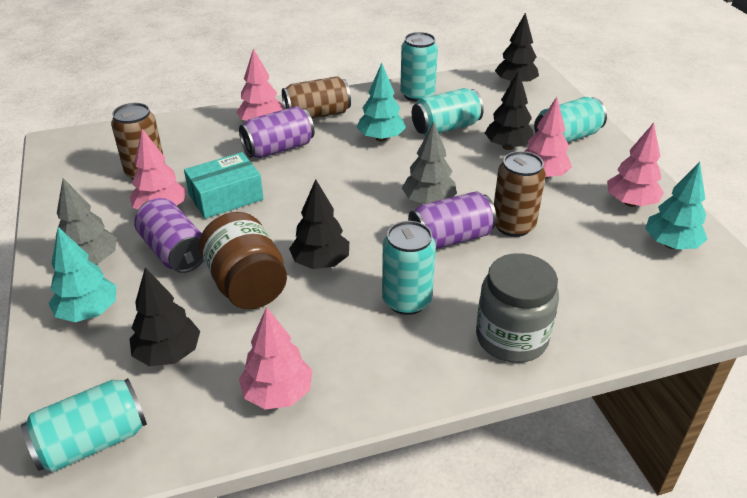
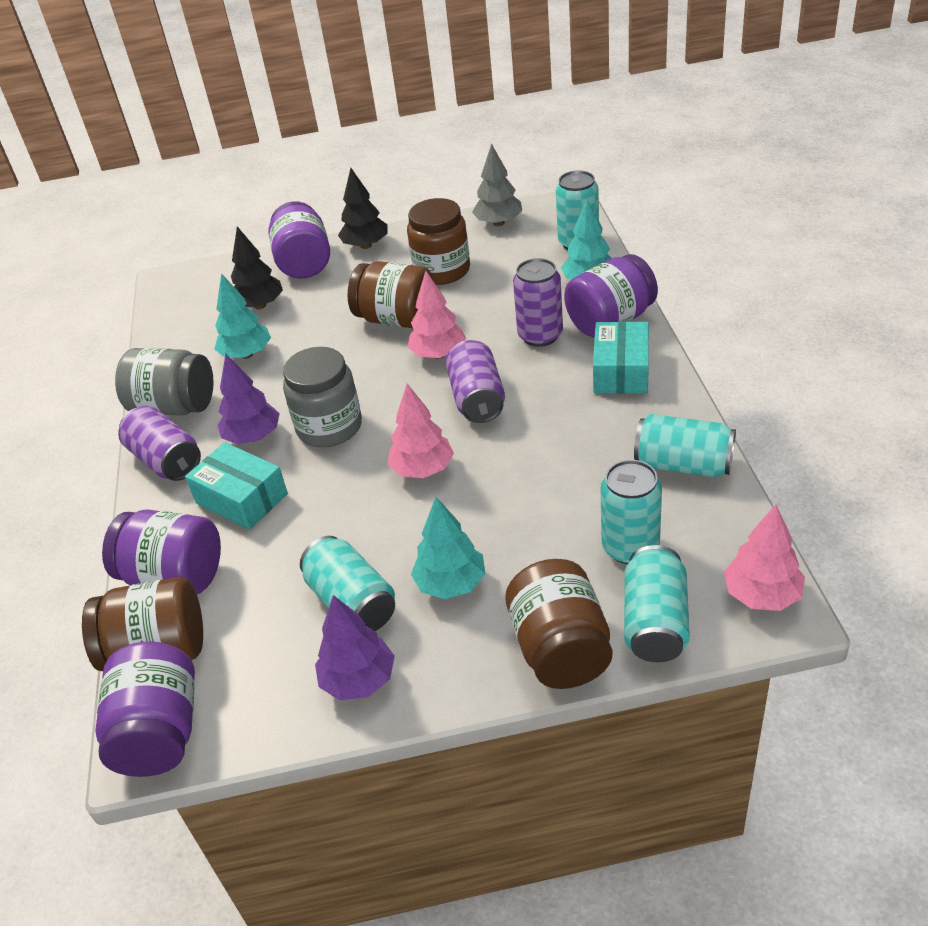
black tree: 4 -> 2
brown can: 3 -> 0
brown jar: 1 -> 4
grey jar: 1 -> 2
grey tree: 2 -> 1
pink tree: 5 -> 3
purple jar: 0 -> 4
purple tree: 0 -> 2
turquoise box: 1 -> 2

